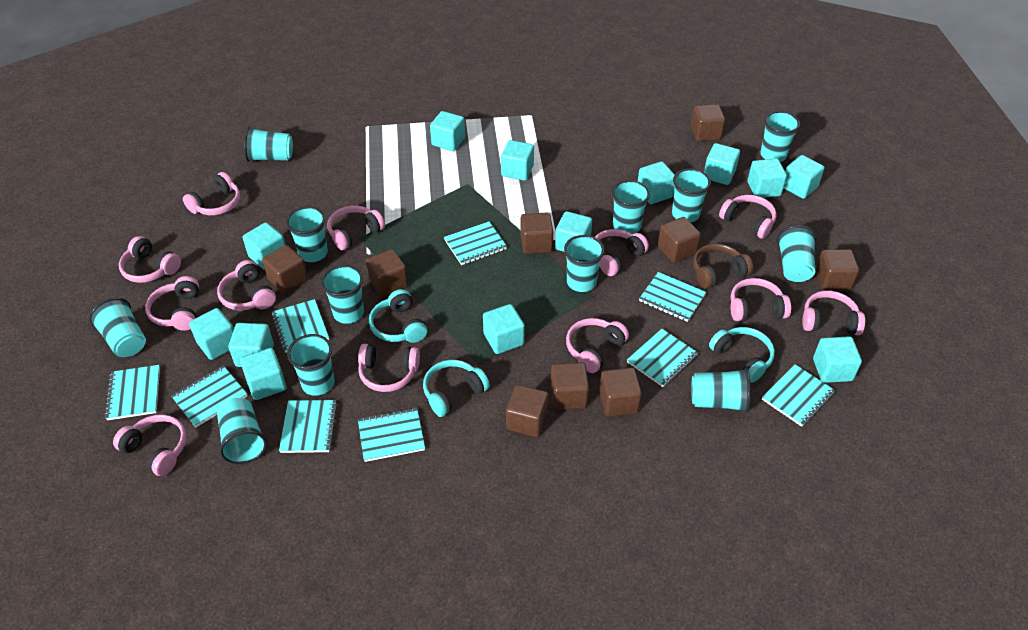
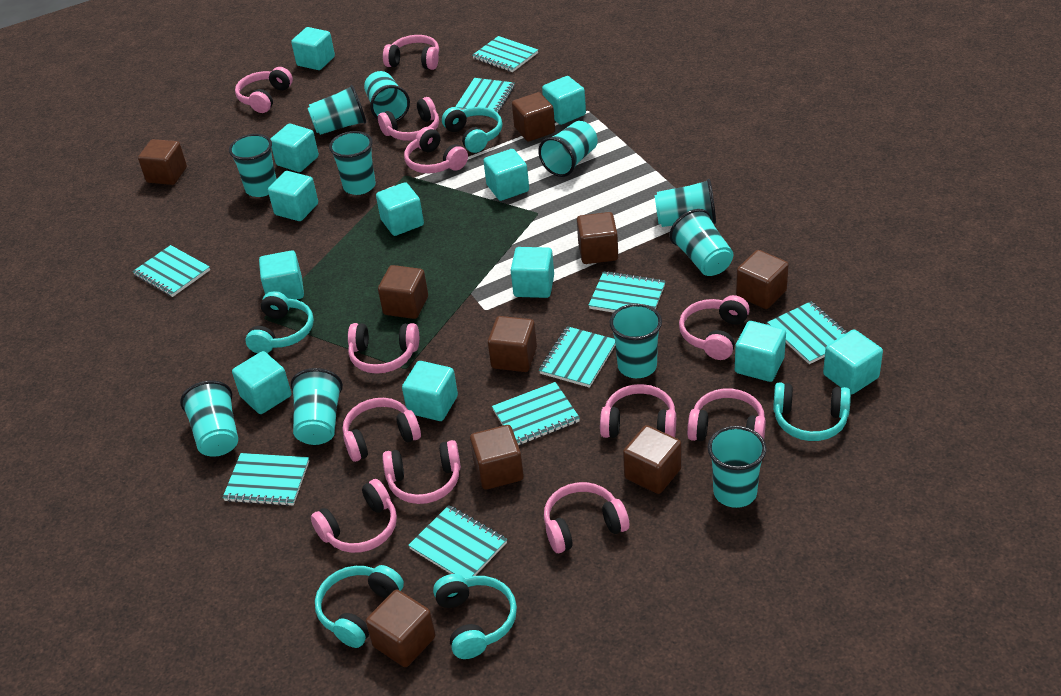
brown headphones: 1 -> 0
turquoise cube: 13 -> 12
turquoise cup: 12 -> 11
turquoise headphones: 3 -> 5

